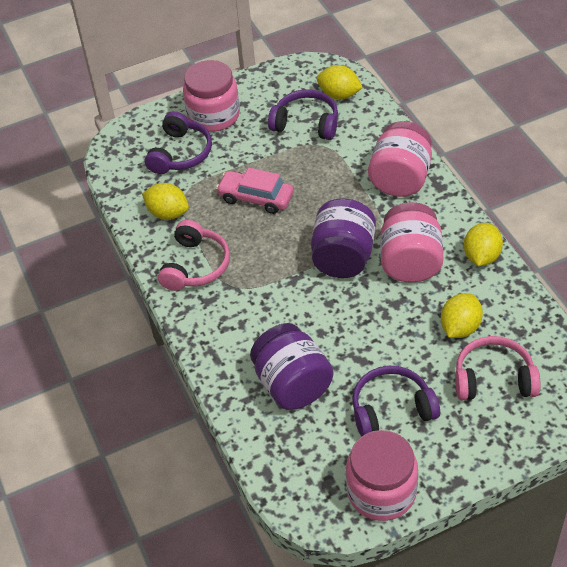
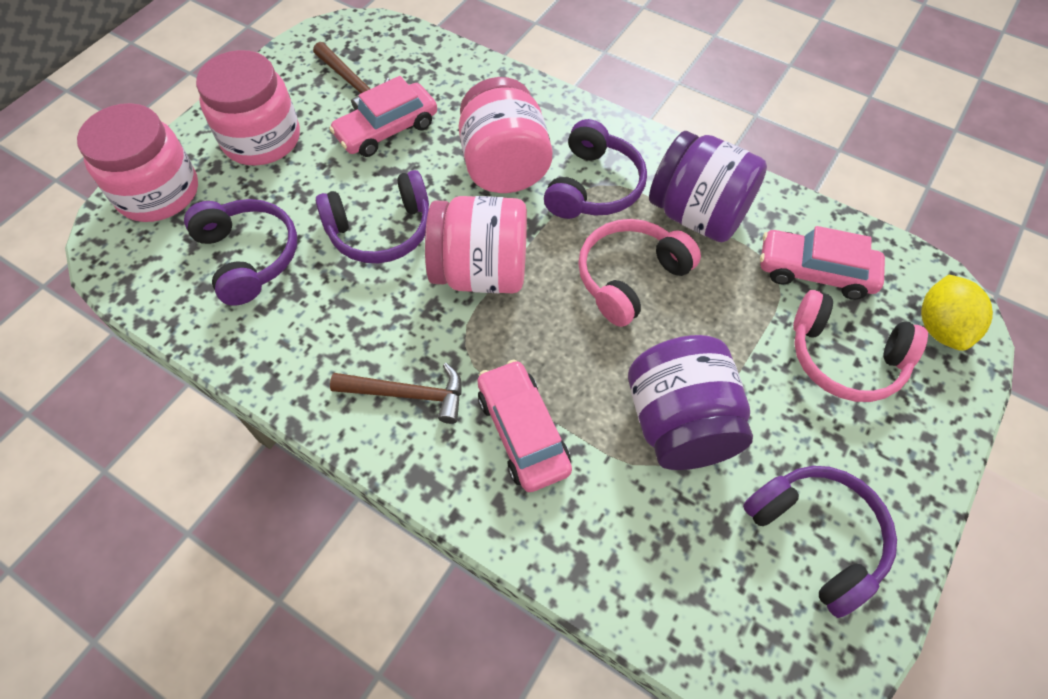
brown hammer: 0 -> 2
pink car: 1 -> 3
purple headphones: 3 -> 4
yellow lemon: 4 -> 1

